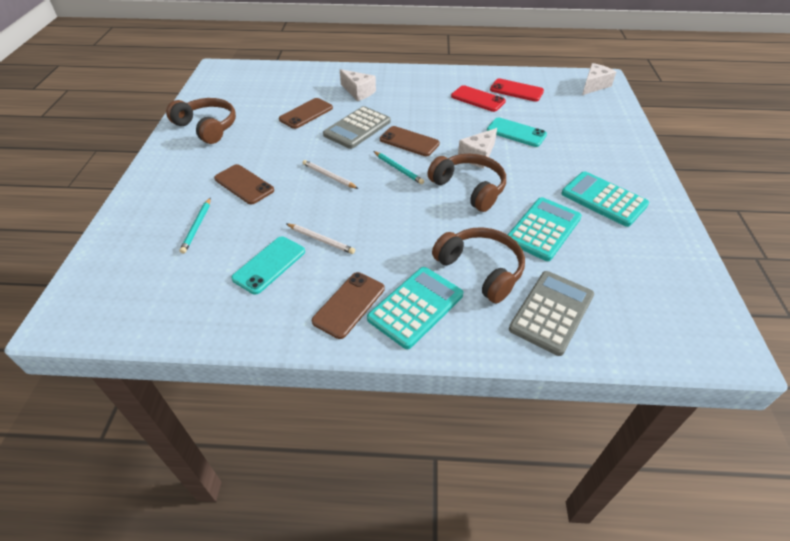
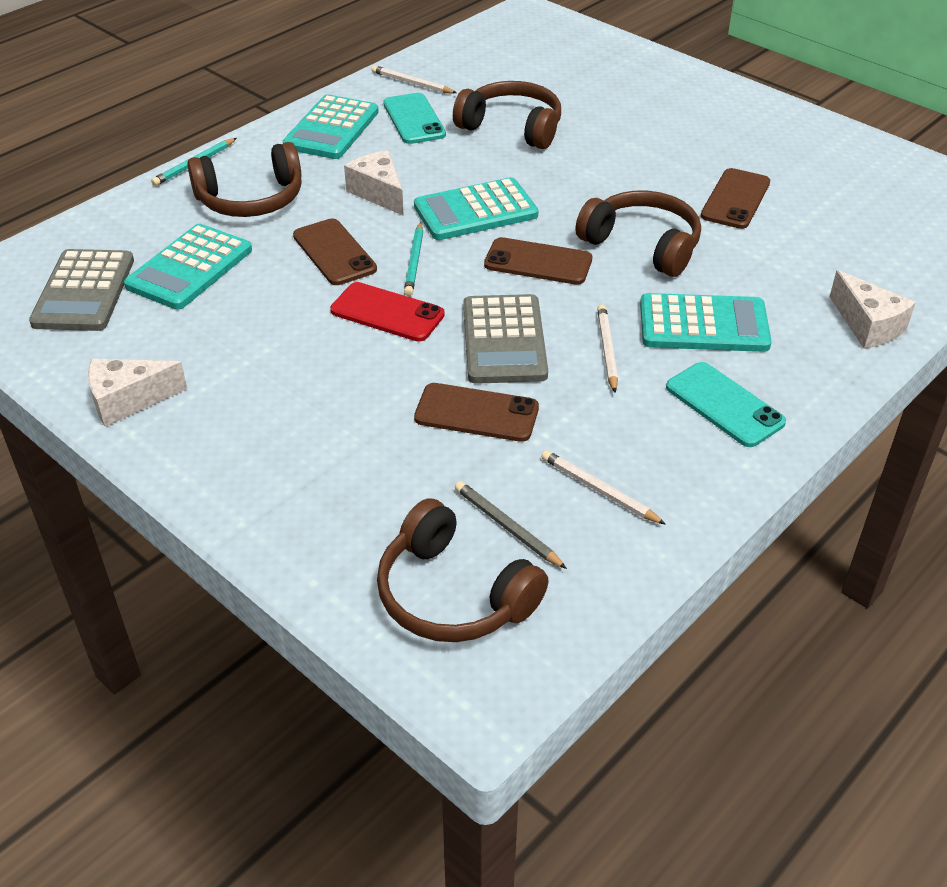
brown headphones: 3 -> 4
grey pencil: 0 -> 1
red phone: 2 -> 1
turquoise calculator: 3 -> 4
white pencil: 2 -> 3

